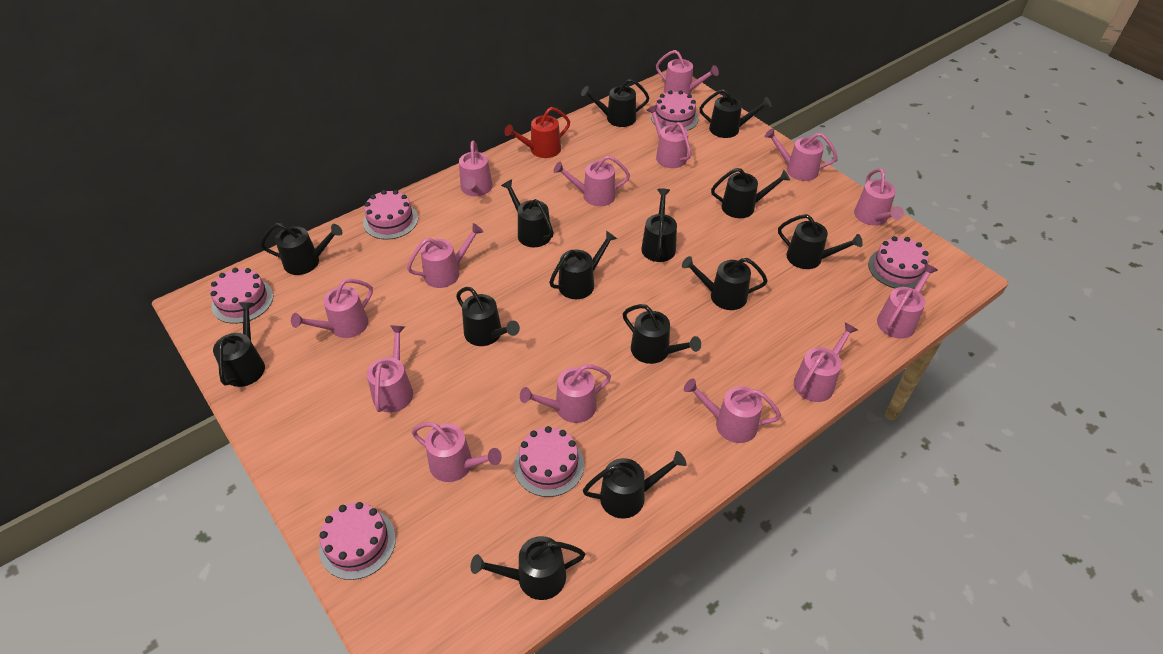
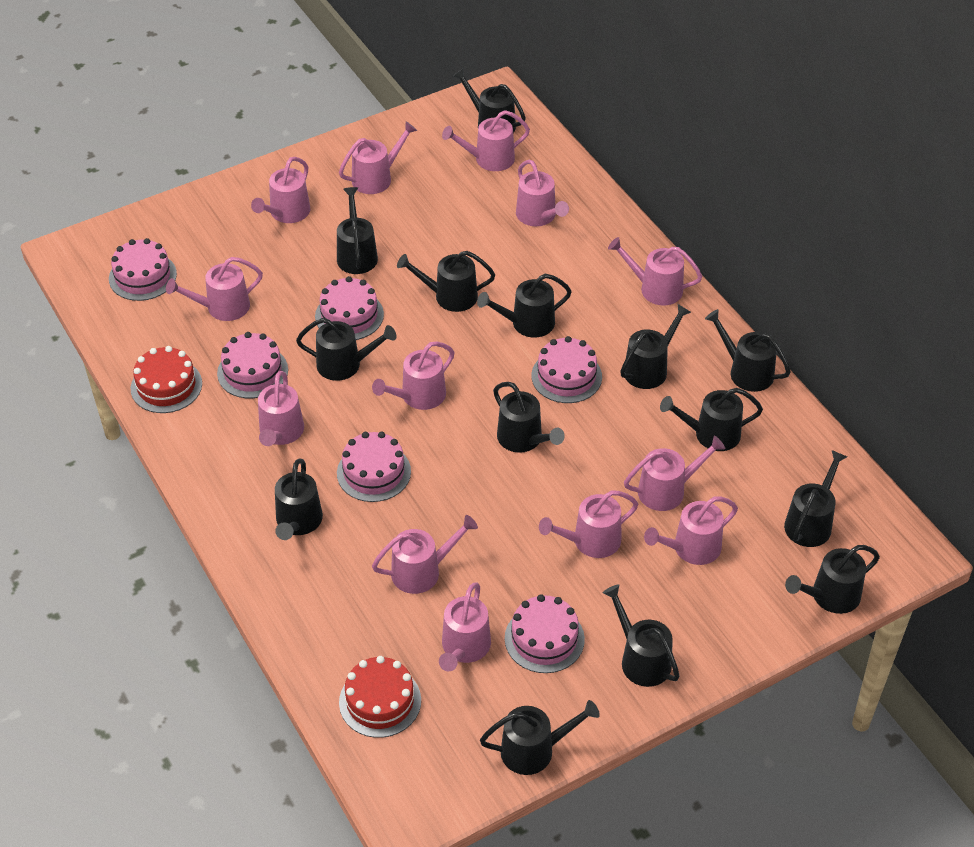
pink watering can: 14 -> 13
red cake: 0 -> 2
red watering can: 1 -> 0

